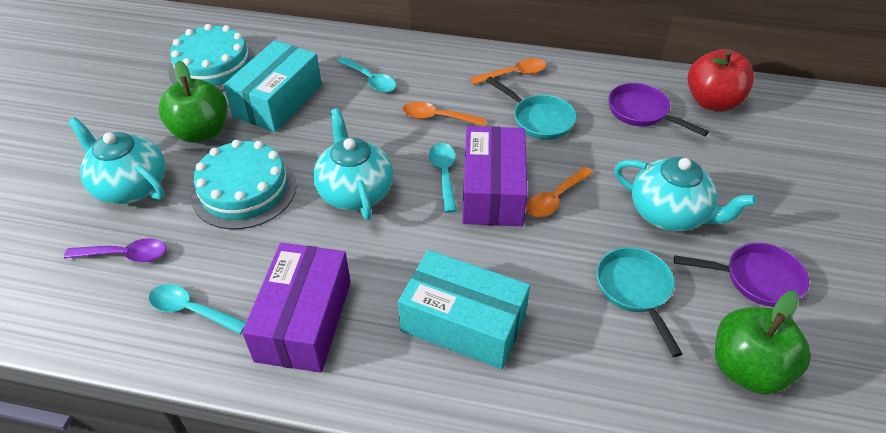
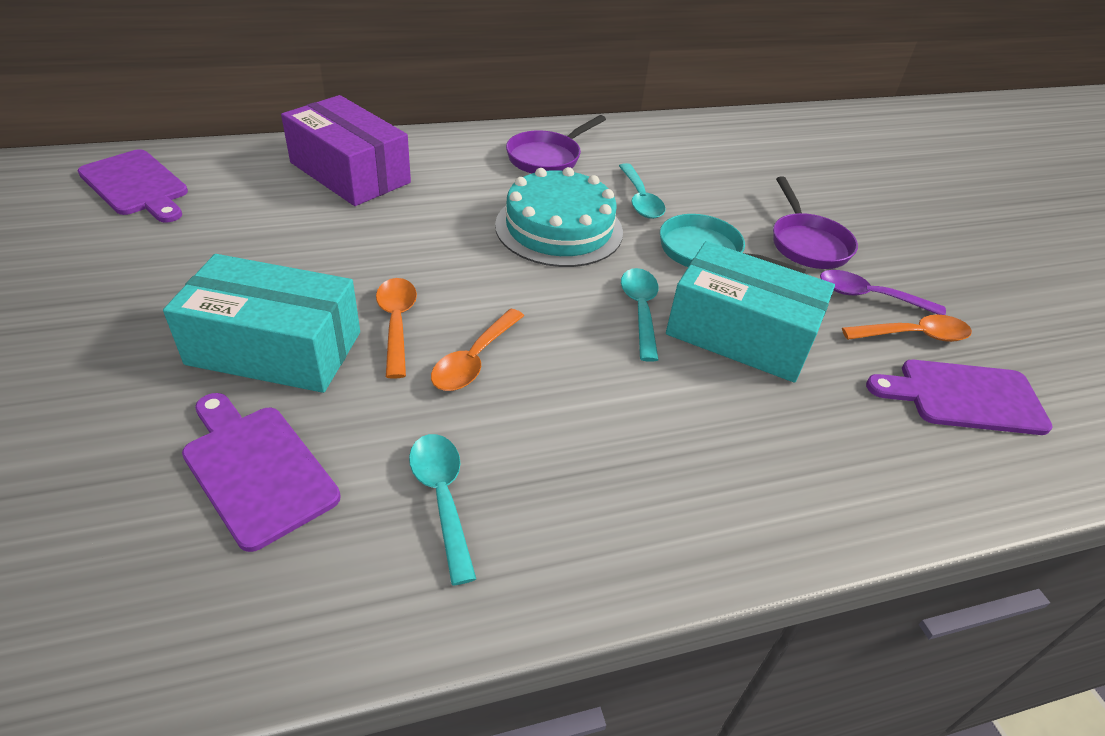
green apple: 2 -> 0
purple box: 2 -> 1
purple cutting board: 0 -> 3
red apple: 1 -> 0
turquoise cake: 2 -> 1
turquoise pan: 2 -> 1
turquoise teapot: 3 -> 0

